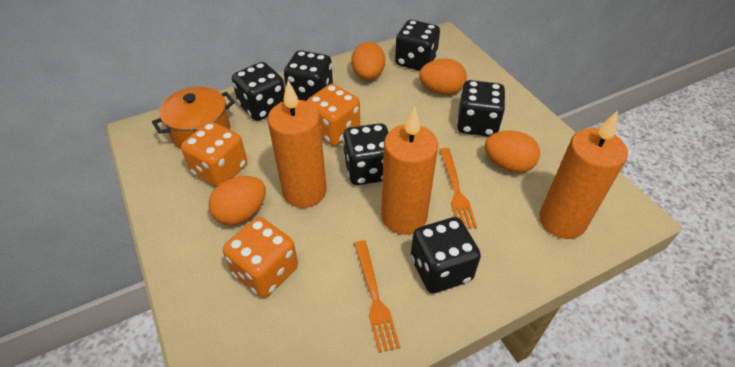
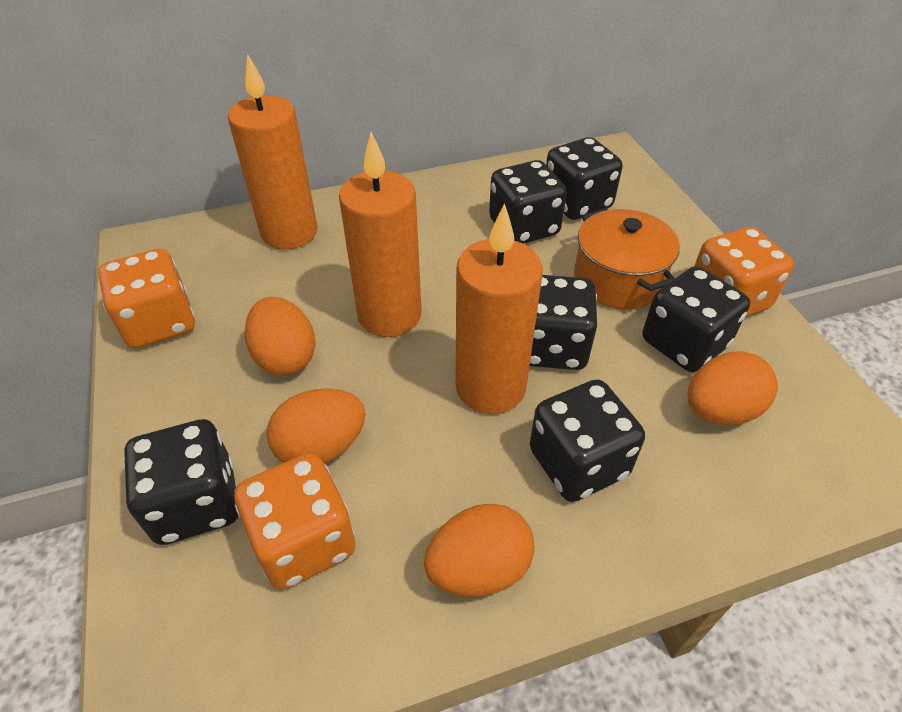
orange fork: 2 -> 0

